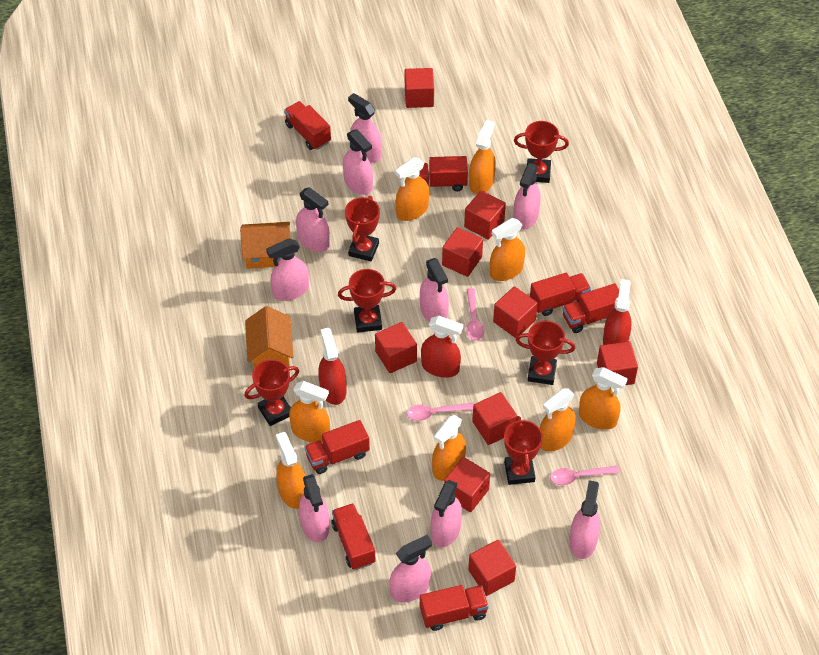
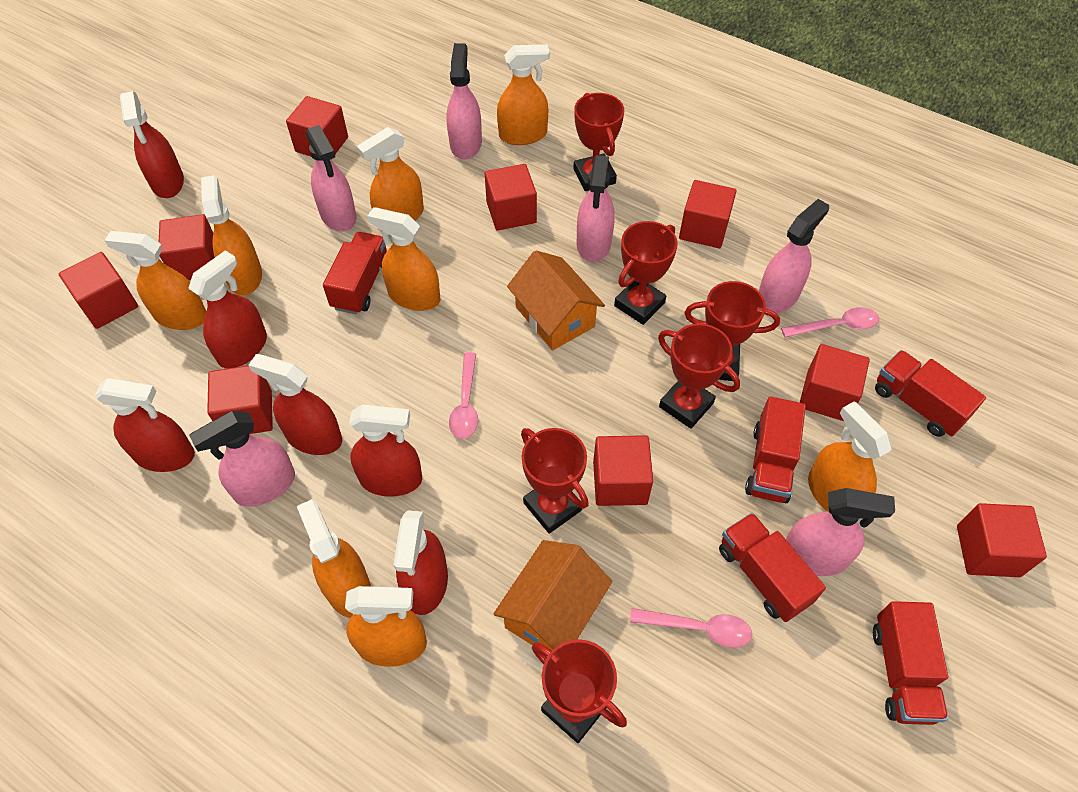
pink spray bottle: 10 -> 6
red spray bottle: 3 -> 6
red truck: 7 -> 5

